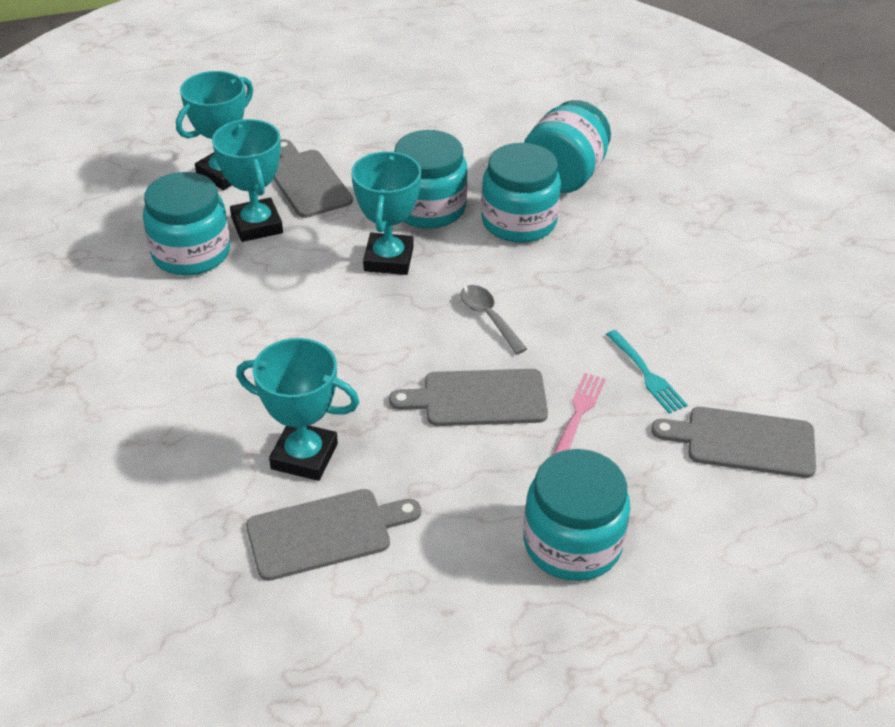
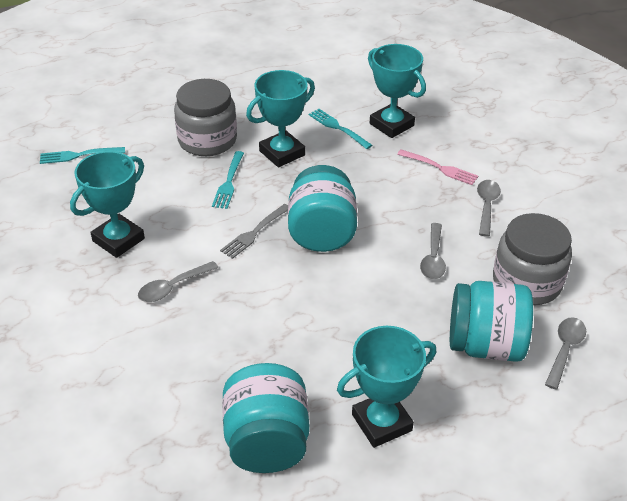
grey cutting board: 4 -> 0
grey fork: 0 -> 1
grey jar: 0 -> 2
grey spoon: 1 -> 4
turquoise fork: 1 -> 3
turquoise jar: 5 -> 3

